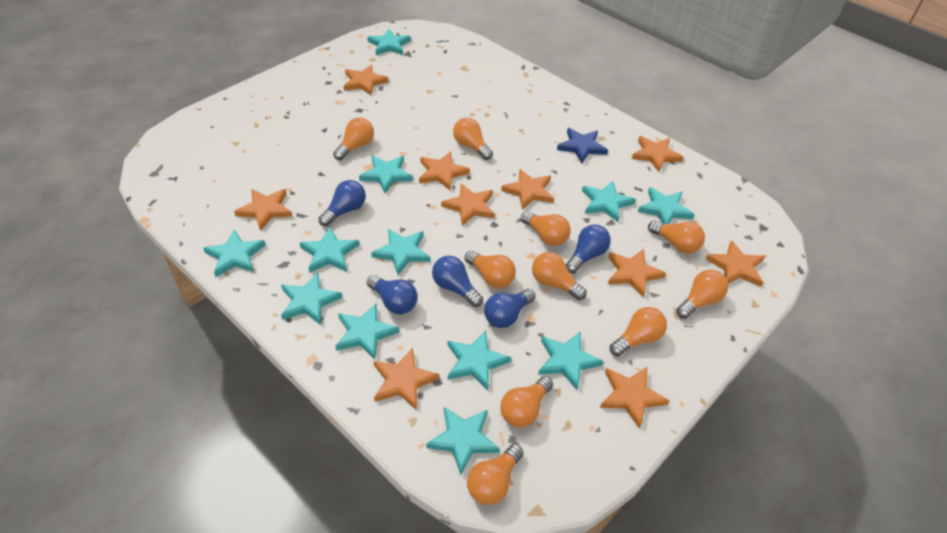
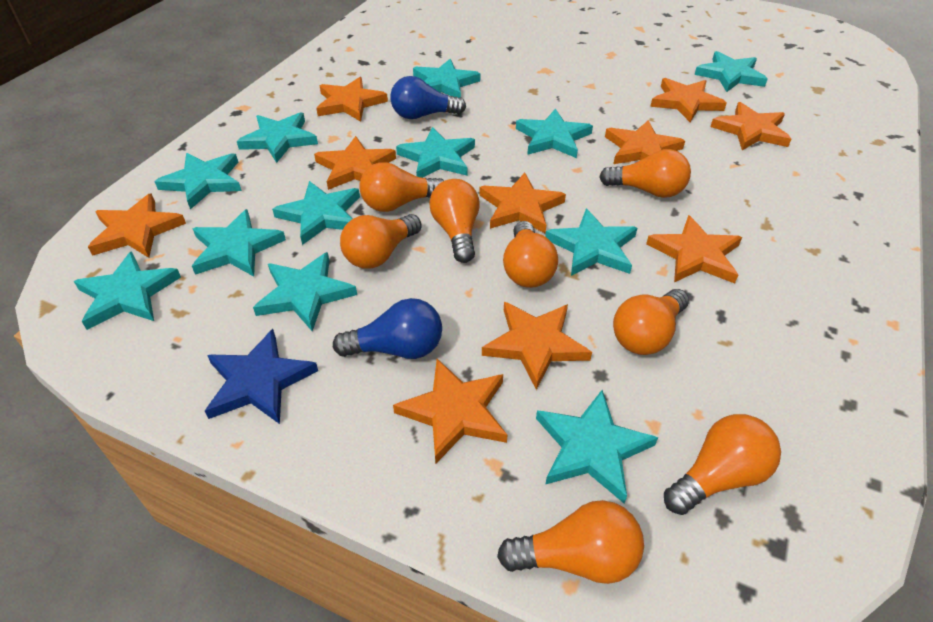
blue light bulb: 5 -> 2
orange light bulb: 10 -> 8

